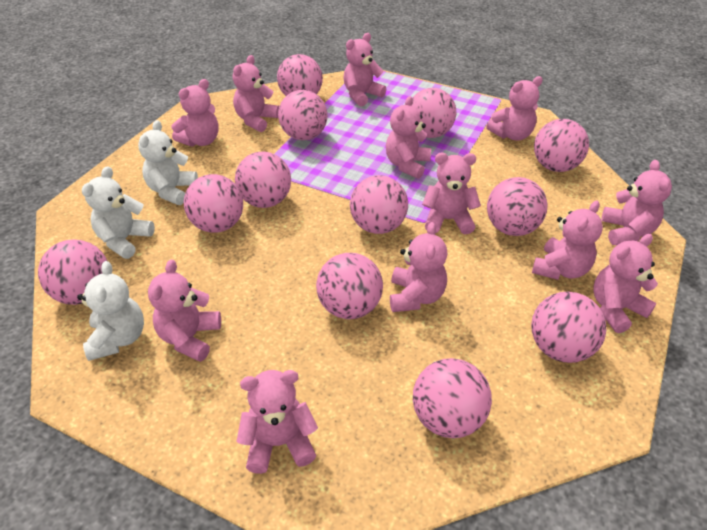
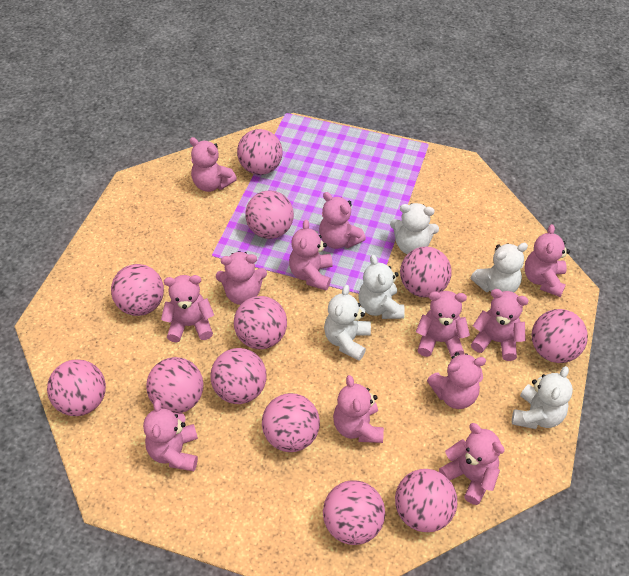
white teddy bear: 3 -> 5

